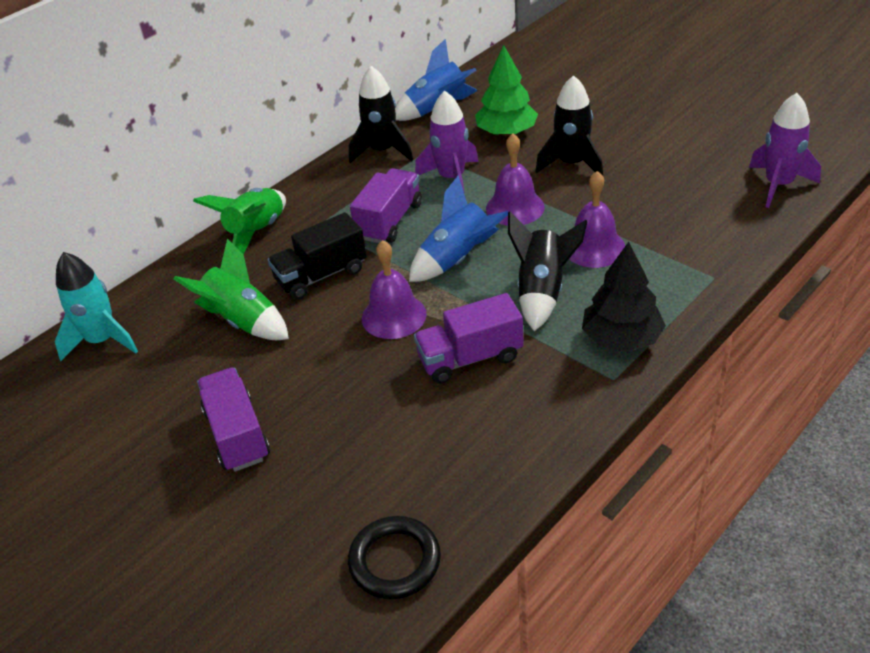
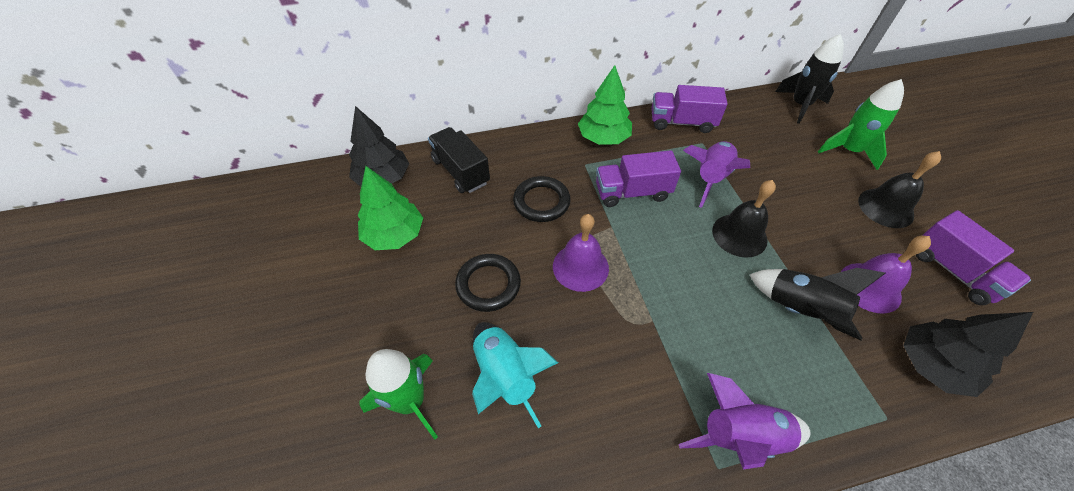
black bell: 0 -> 2
black ring: 1 -> 2
black rocket: 3 -> 2
black tree: 1 -> 2
blue rocket: 2 -> 0
green tree: 1 -> 2
purple bell: 3 -> 2

